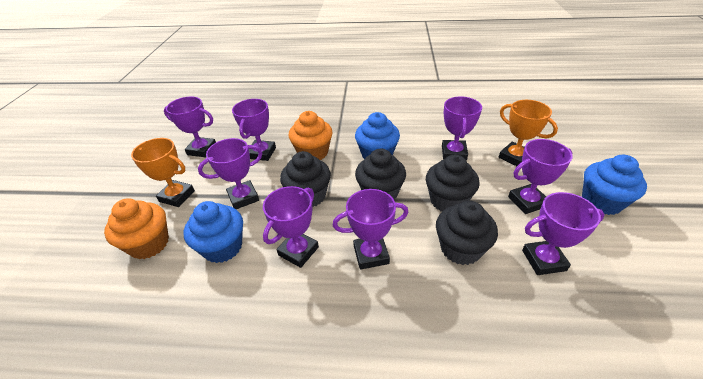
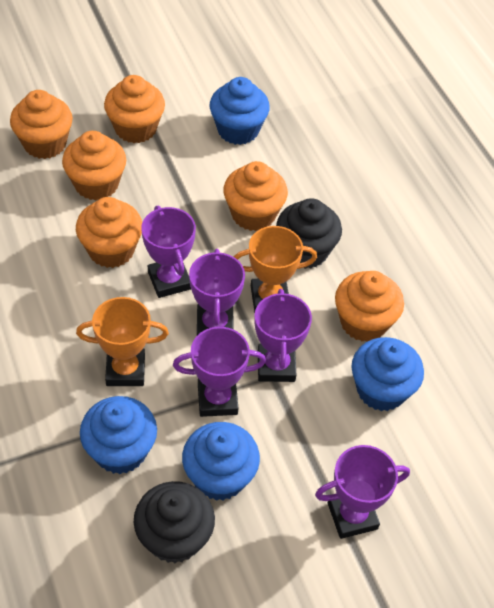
black cupcake: 4 -> 2
blue cupcake: 3 -> 4
orange cupcake: 2 -> 6
purple trophy: 8 -> 5

